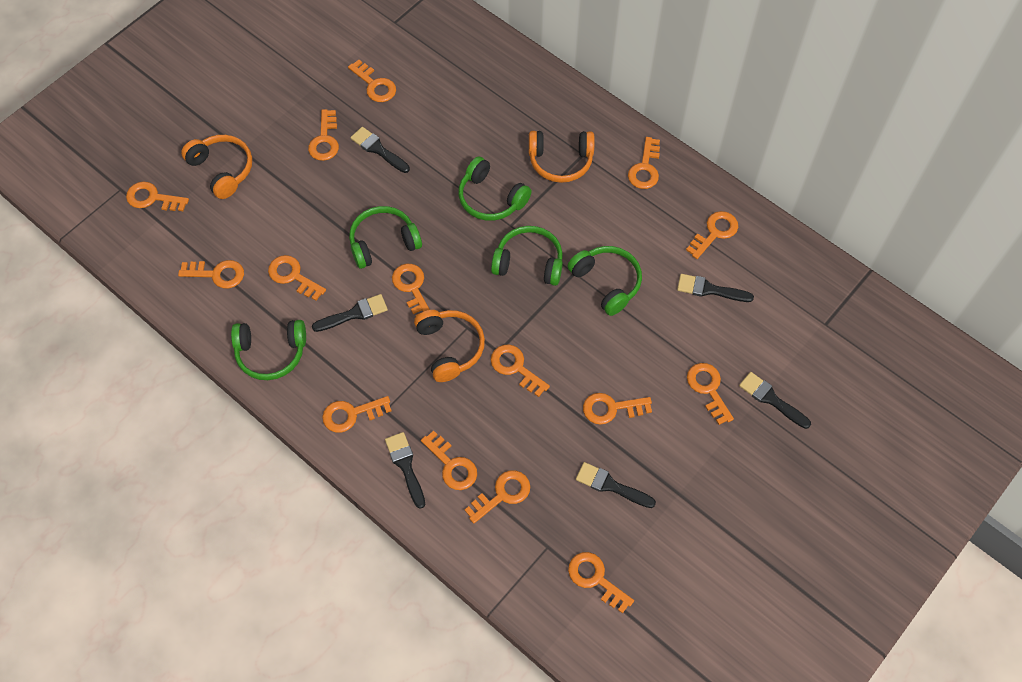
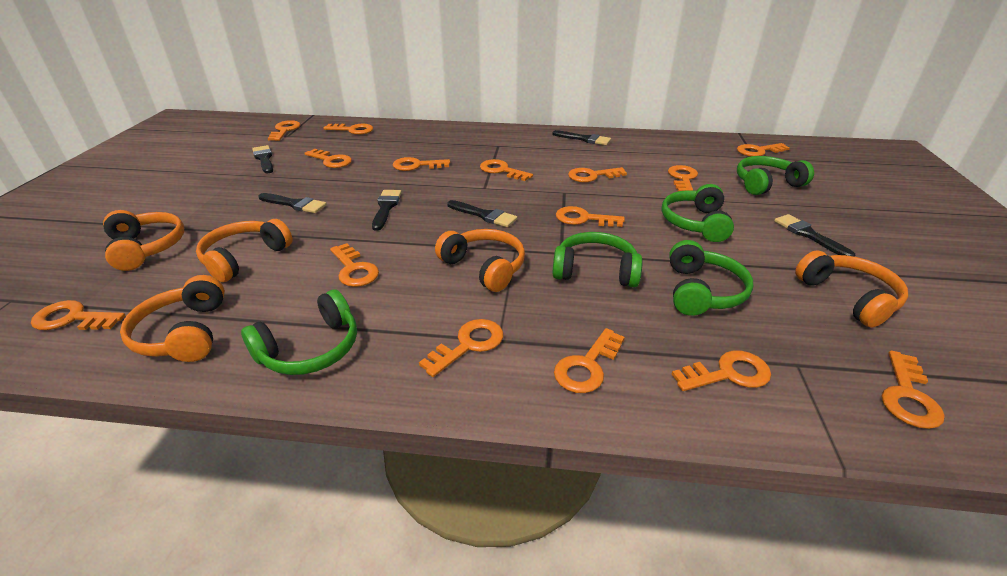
orange headphones: 3 -> 5

